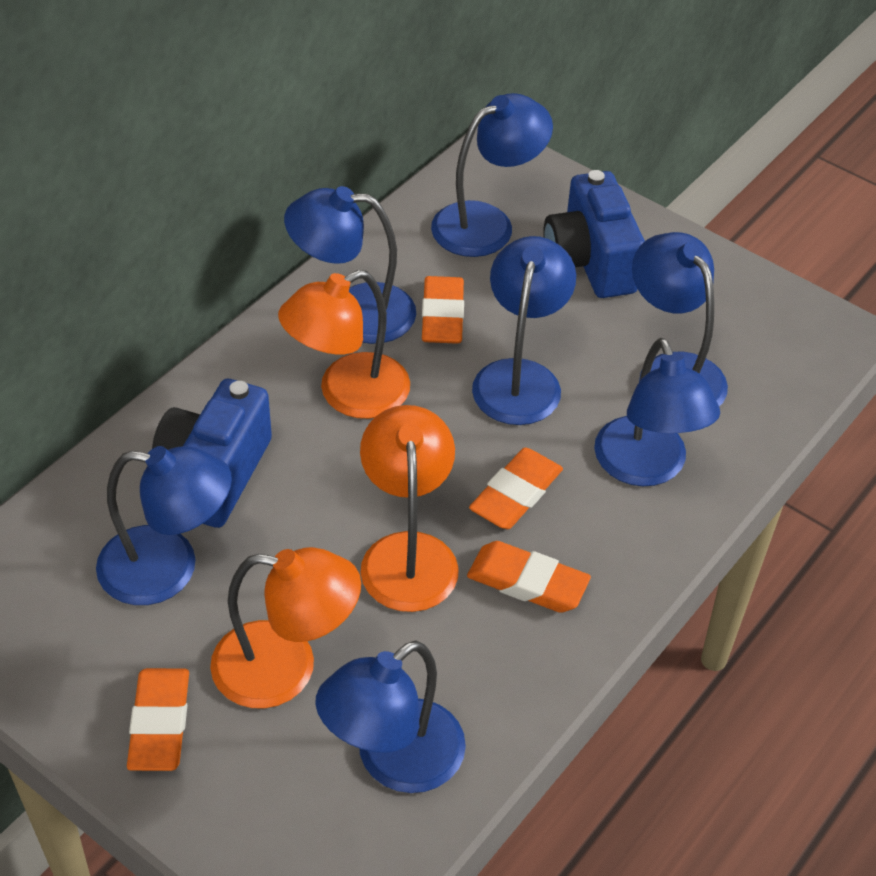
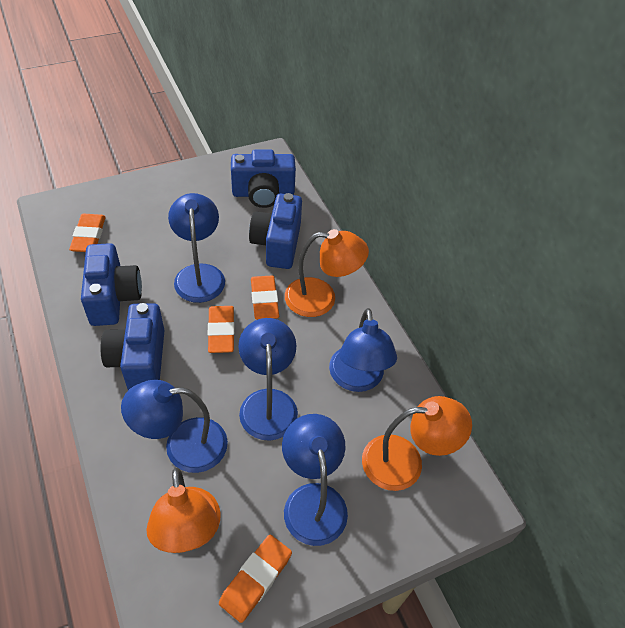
blue camera: 2 -> 4
blue lamp: 7 -> 5

